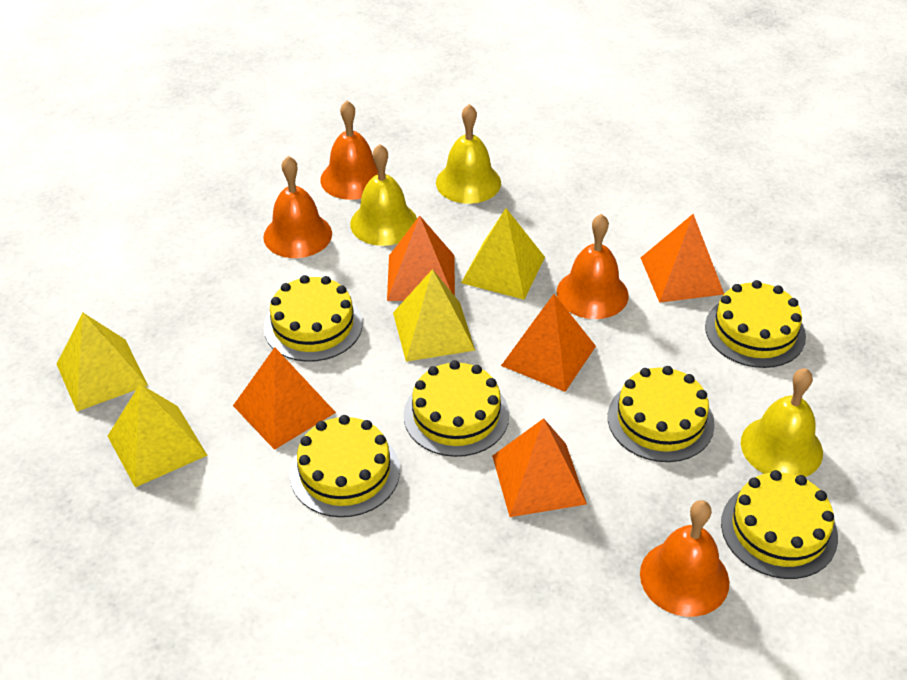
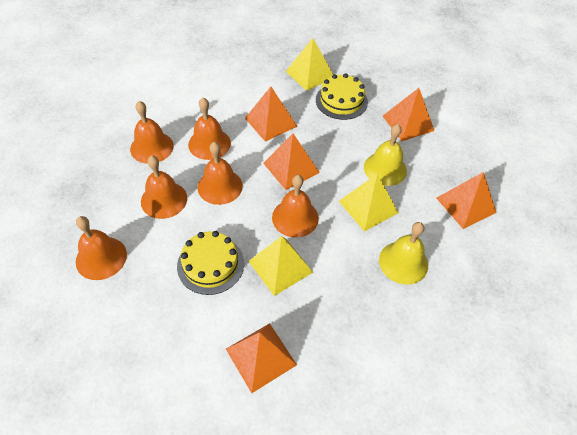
orange bell: 4 -> 6
yellow bell: 3 -> 2
yellow cake: 6 -> 2
yellow pyramid: 4 -> 3

